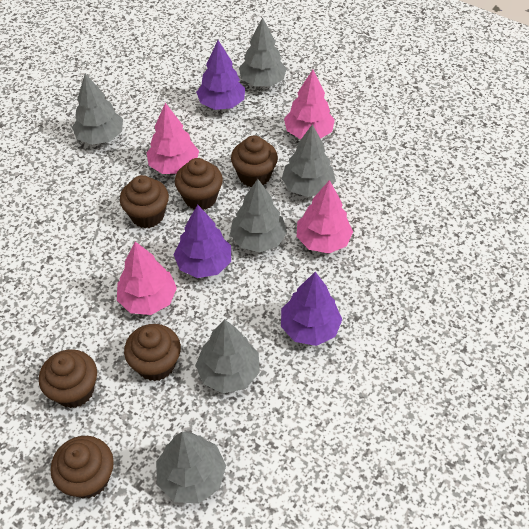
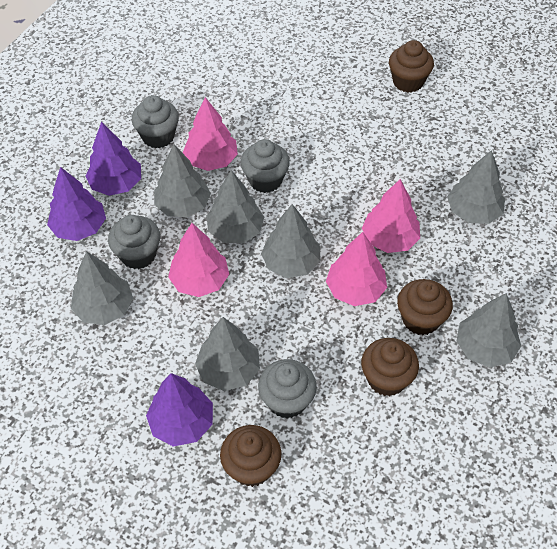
brown cupcake: 6 -> 4
grey cupcake: 0 -> 4
grey tree: 6 -> 7

